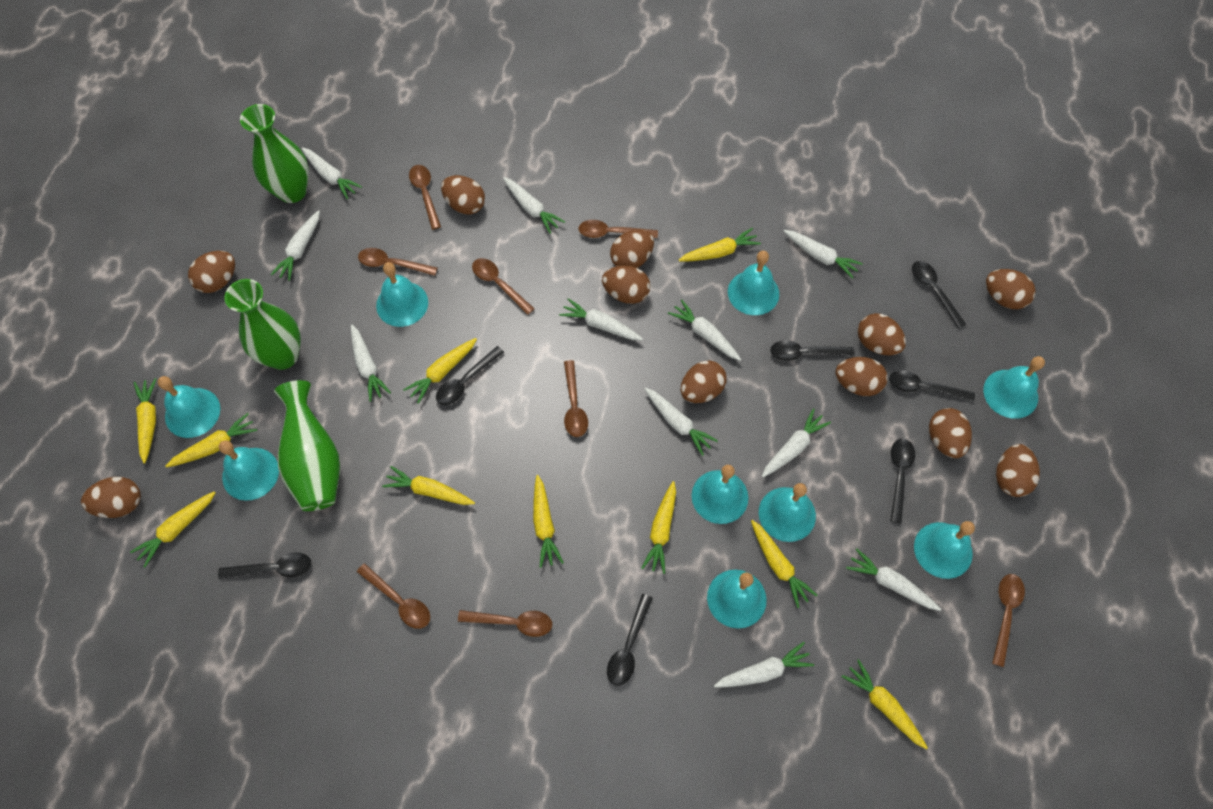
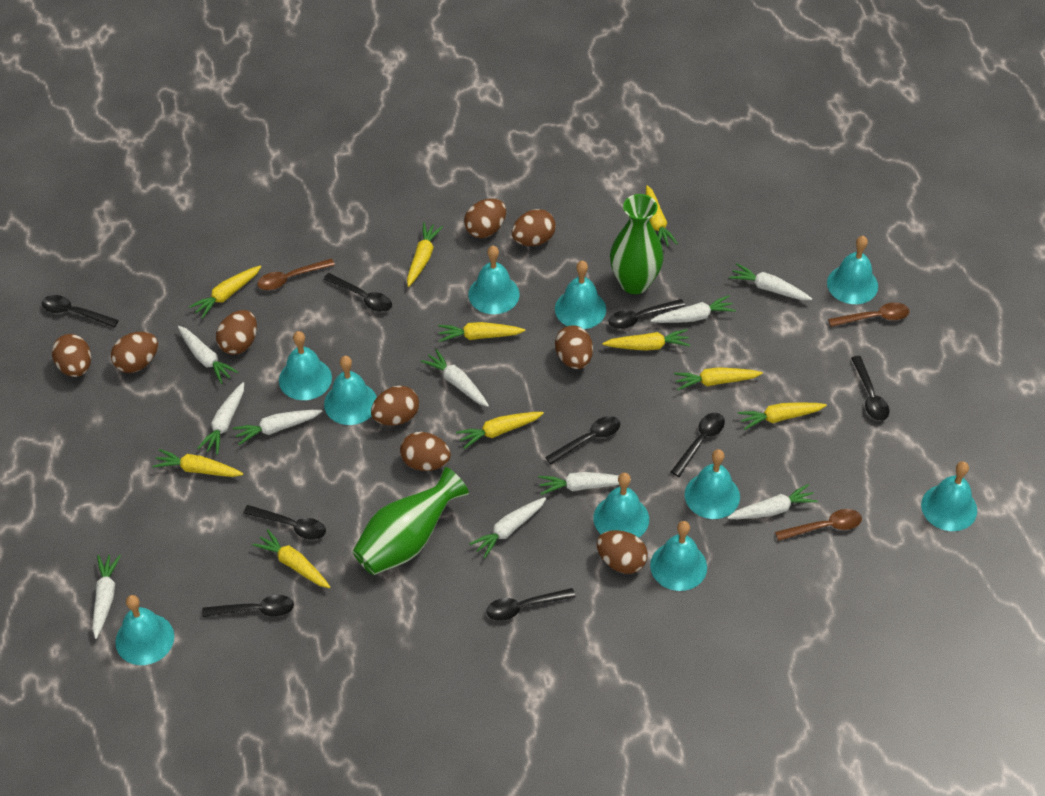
black spoon: 7 -> 9
brown egg: 11 -> 9
brown spoon: 8 -> 3
green vase: 3 -> 2
turquoise bell: 9 -> 10
white carrot: 11 -> 10

